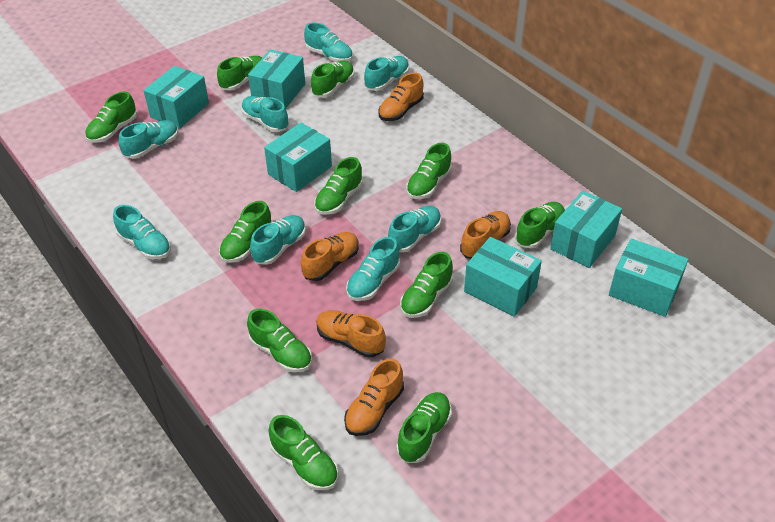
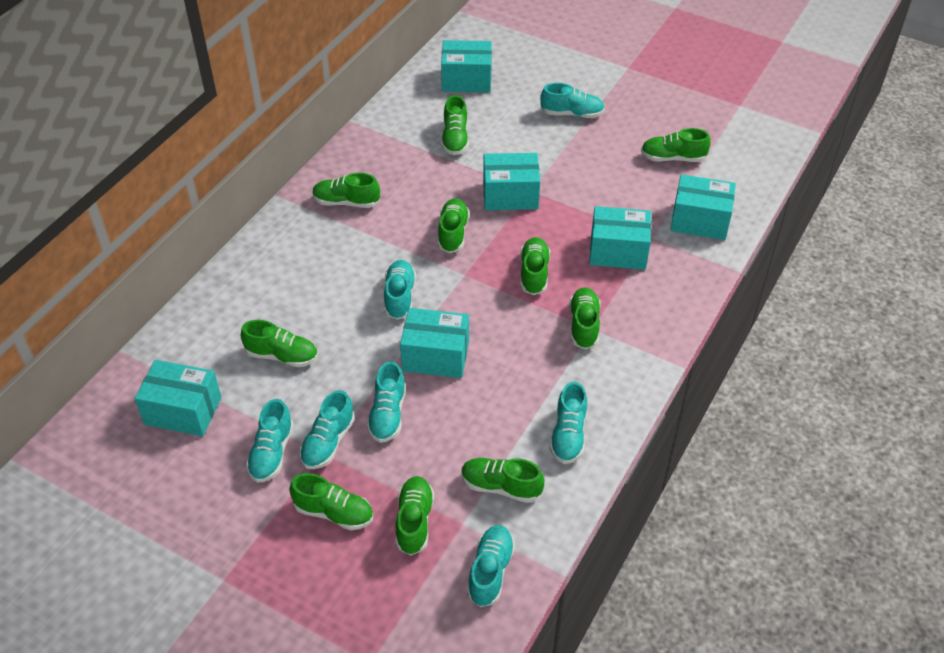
green shoe: 11 -> 10
orange shoe: 5 -> 0
turquoise shoe: 8 -> 7

